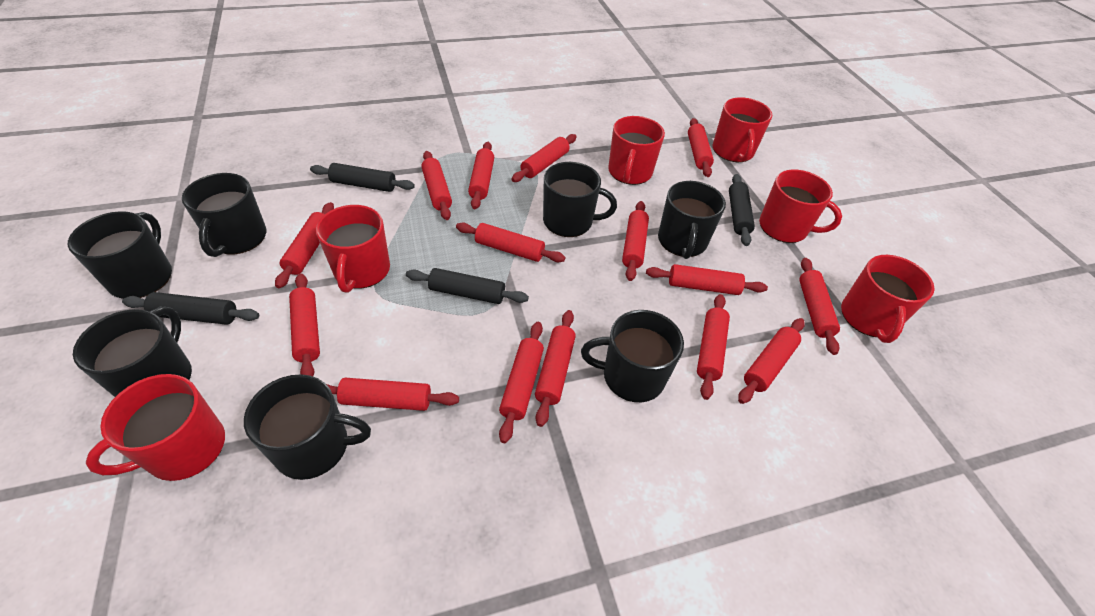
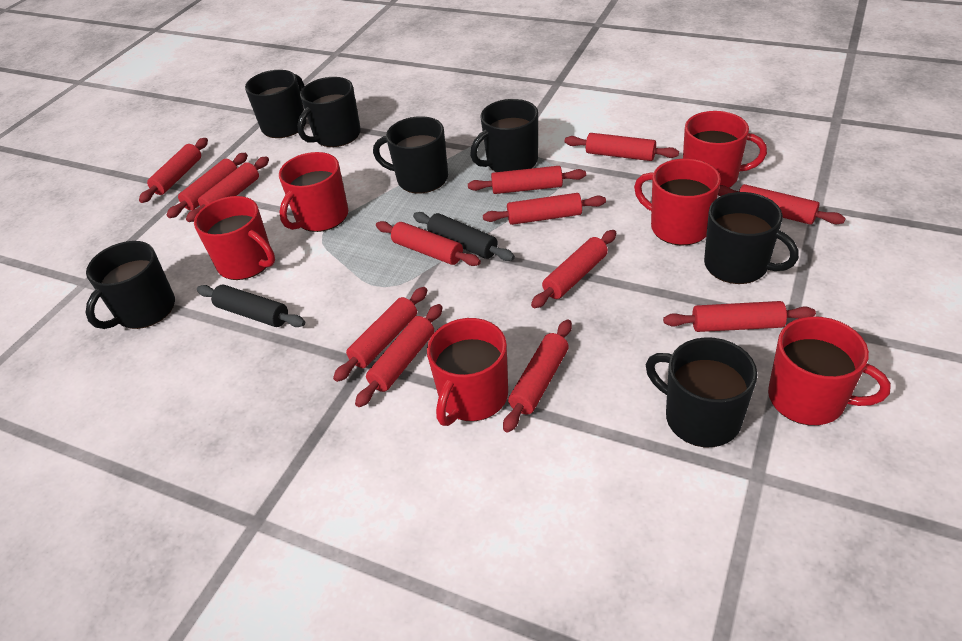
black rolling pin: 4 -> 2
red rolling pin: 15 -> 13

